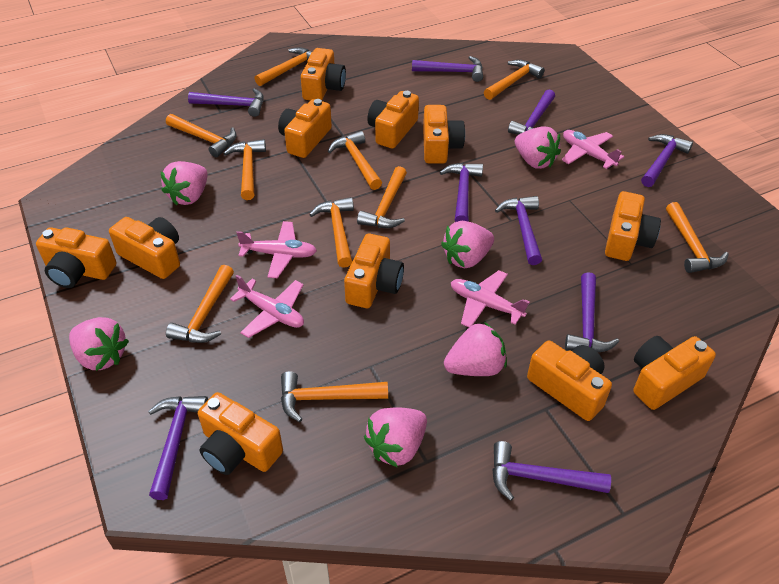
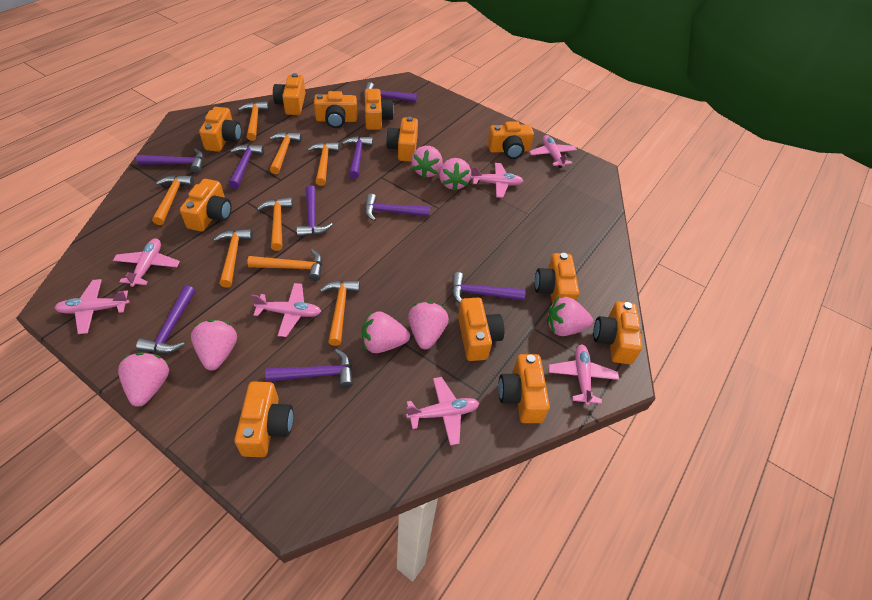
orange camera: 11 -> 12
orange hammer: 10 -> 8
pink plane: 4 -> 7
pink strawberry: 6 -> 7

